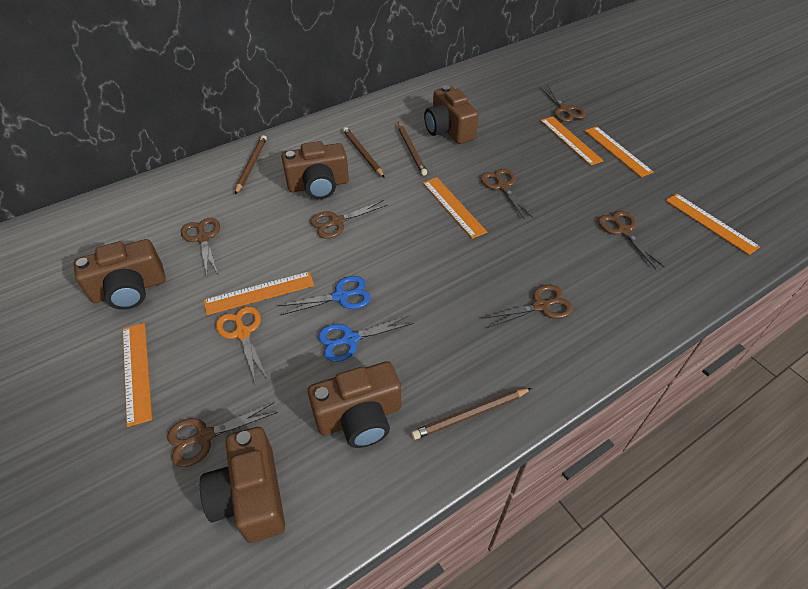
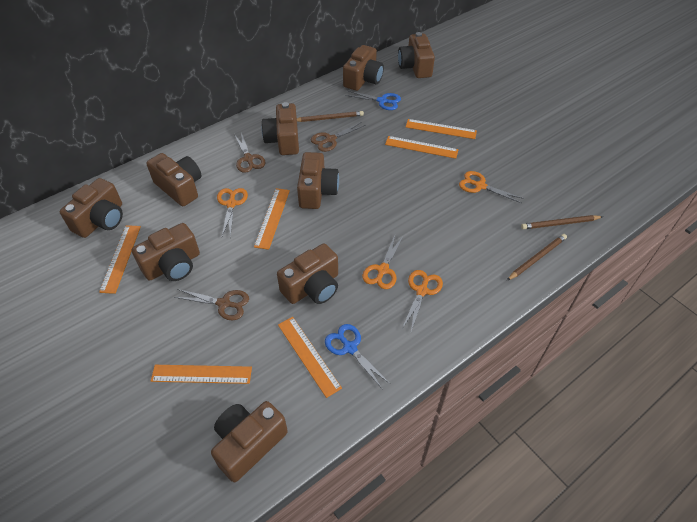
brown camera: 5 -> 9
brown pencil: 4 -> 3
brown scissors: 7 -> 3
orange scissors: 1 -> 4

